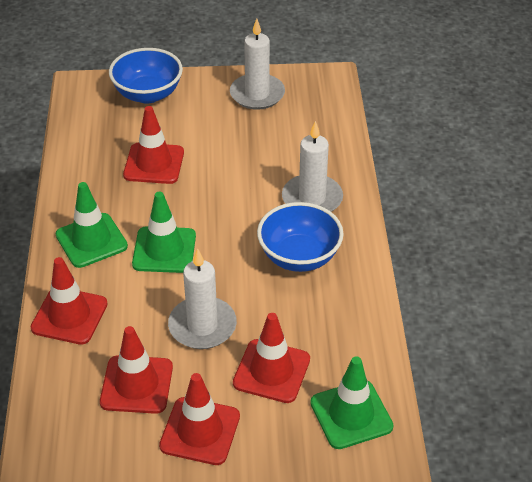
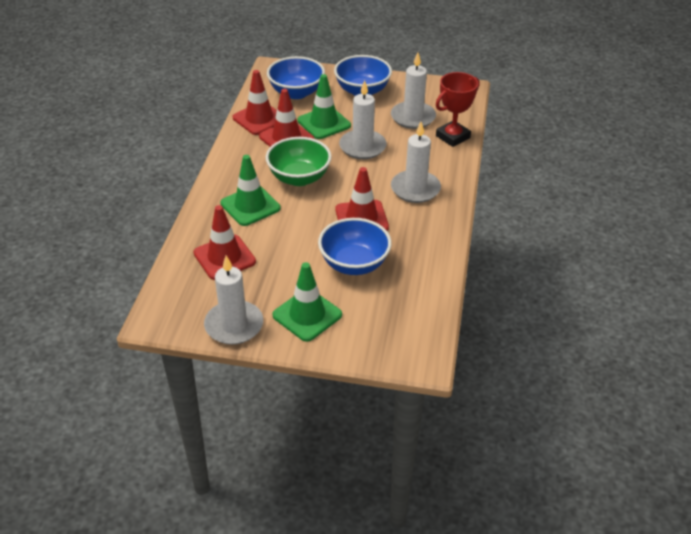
blue bowl: 2 -> 3
green bowl: 0 -> 1
red traffic cone: 5 -> 4
red trophy: 0 -> 1
white candle: 3 -> 4

